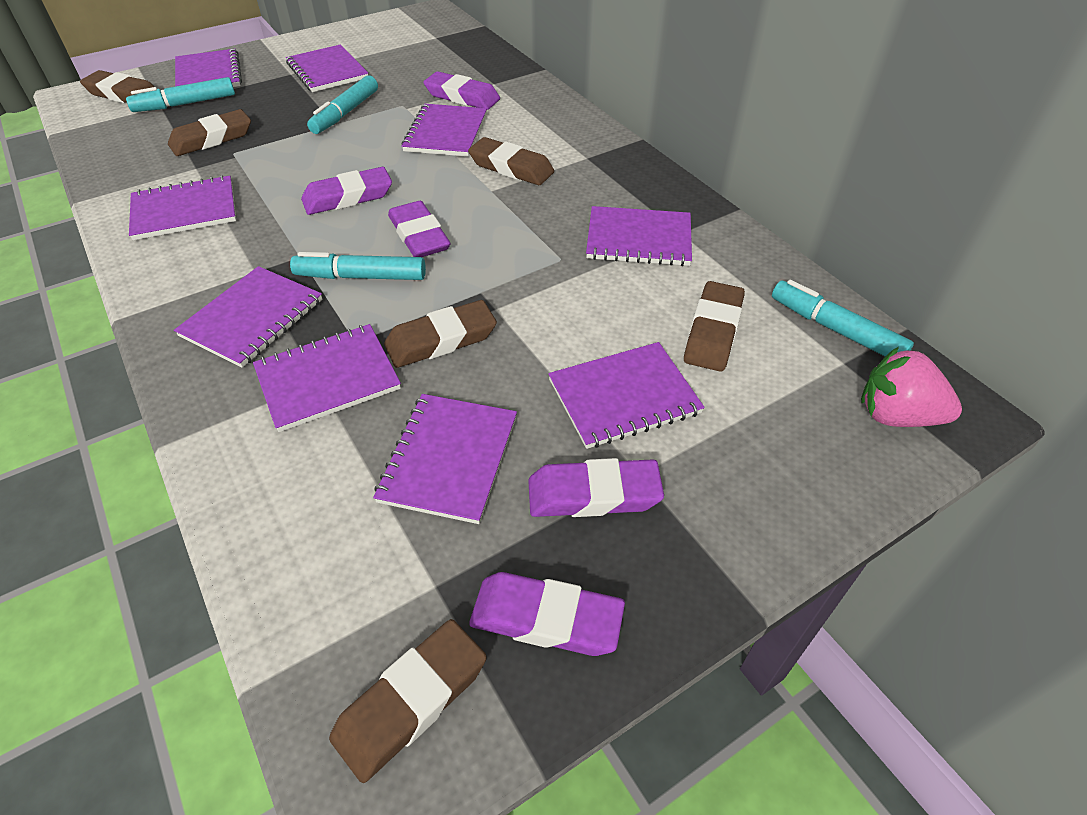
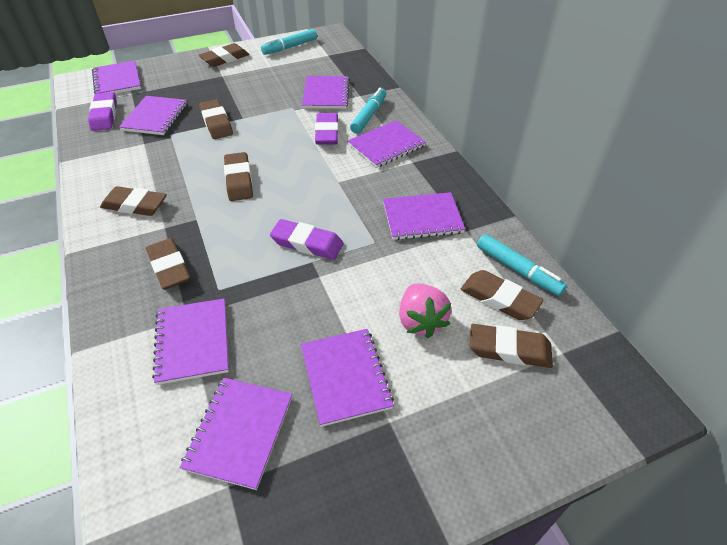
brown eraser: 6 -> 7
purple eraser: 5 -> 3
purple notebook: 9 -> 8
turquoise marker: 4 -> 3

